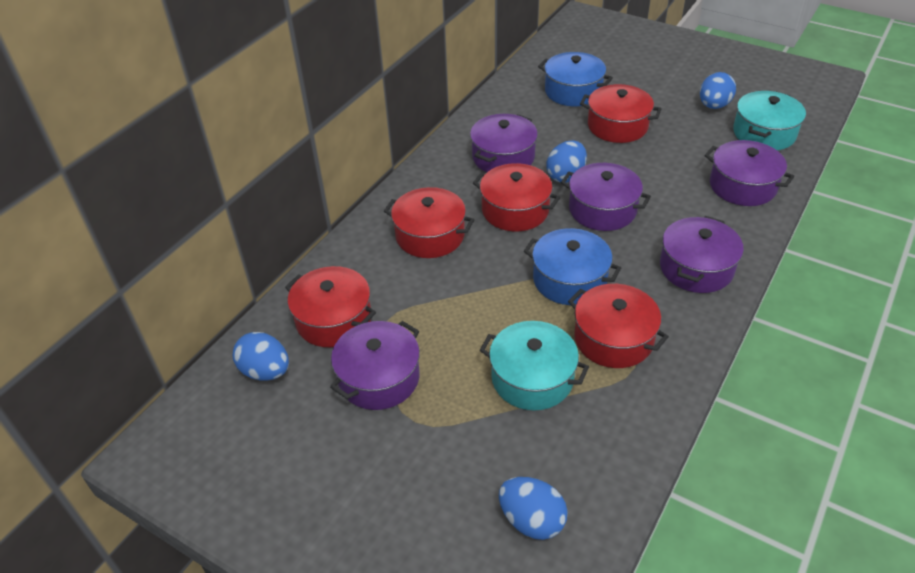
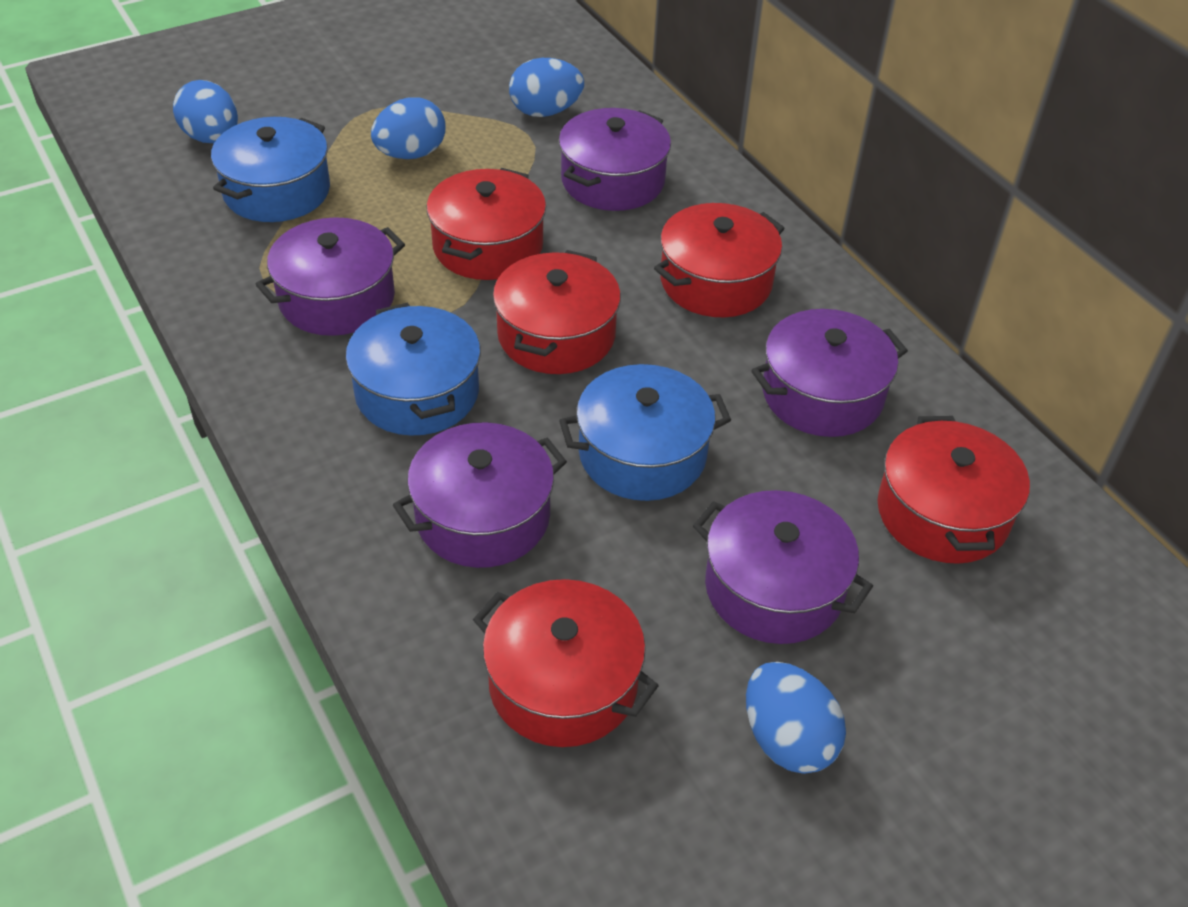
blue pot: 2 -> 3
turquoise pot: 2 -> 0

